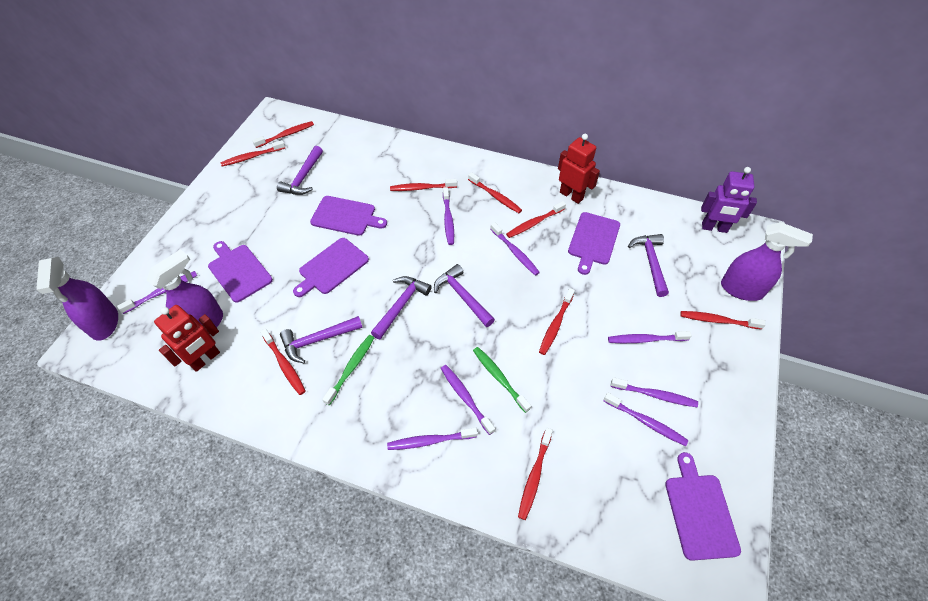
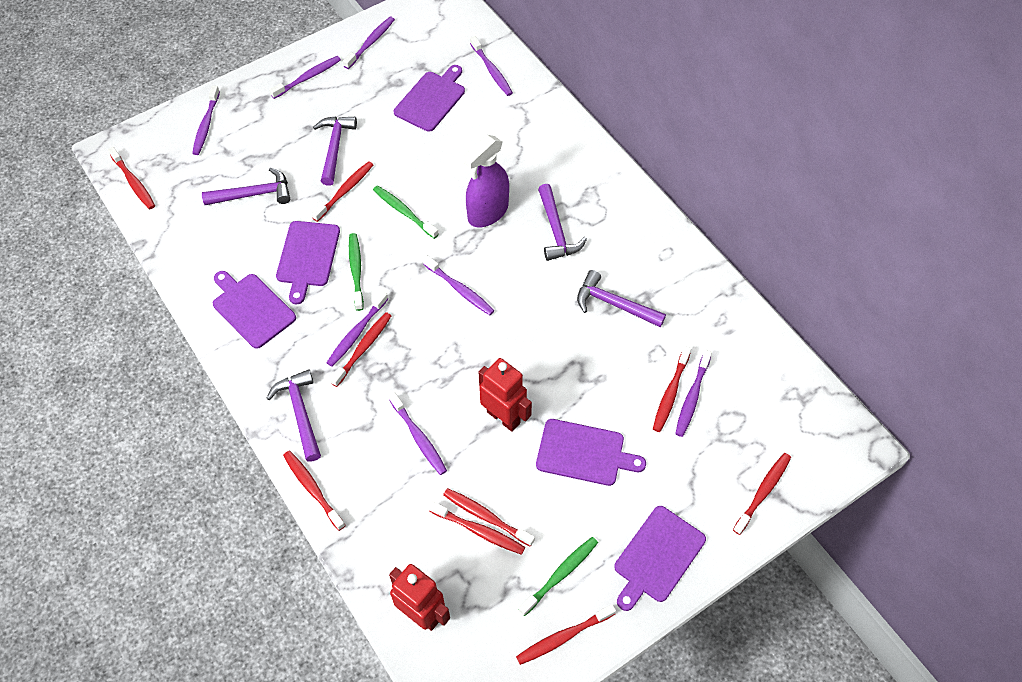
green toothbrush: 2 -> 3
purple robot: 1 -> 0
purple spray bottle: 3 -> 1

